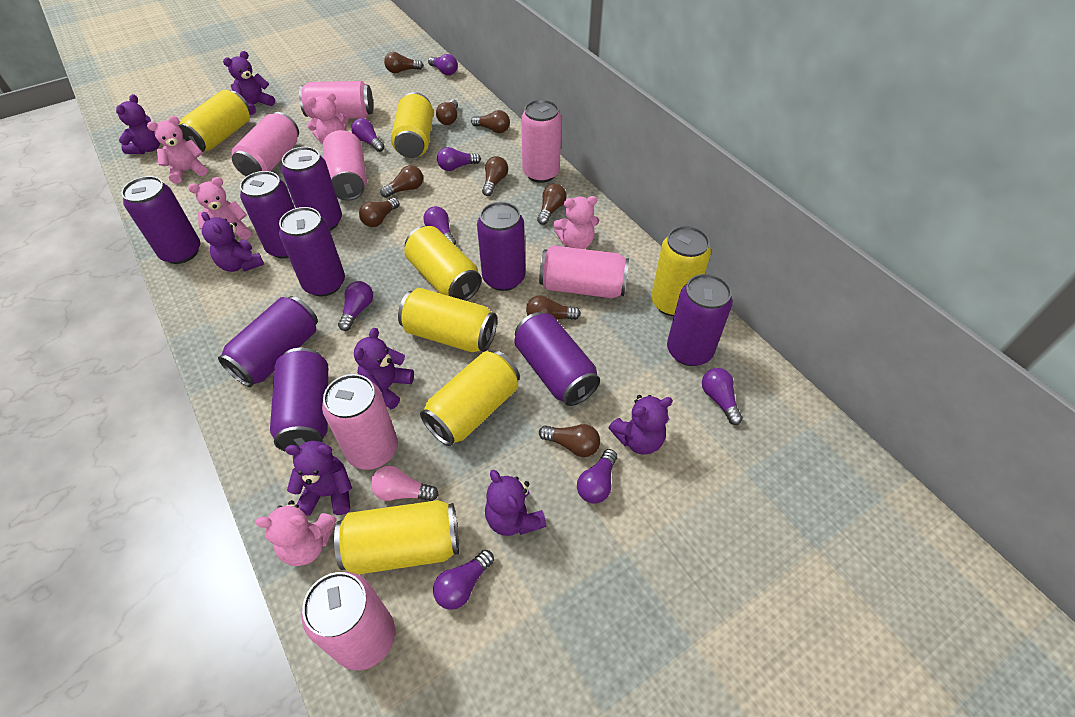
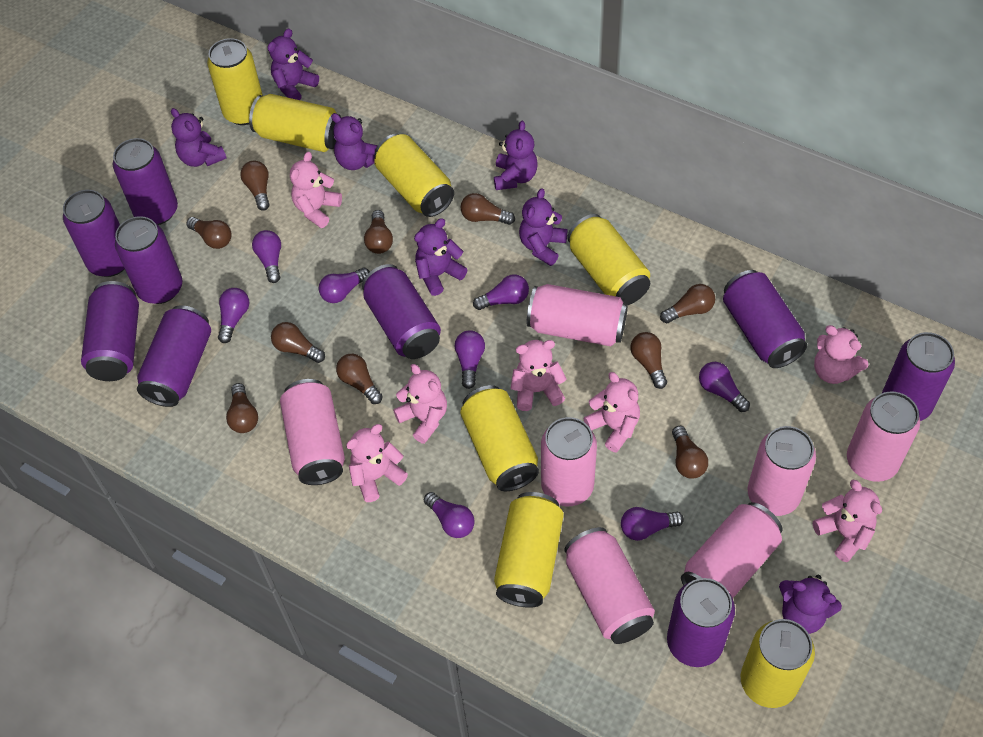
brown light bulb: 9 -> 10
pink light bulb: 1 -> 0
pink teddy bear: 5 -> 7

